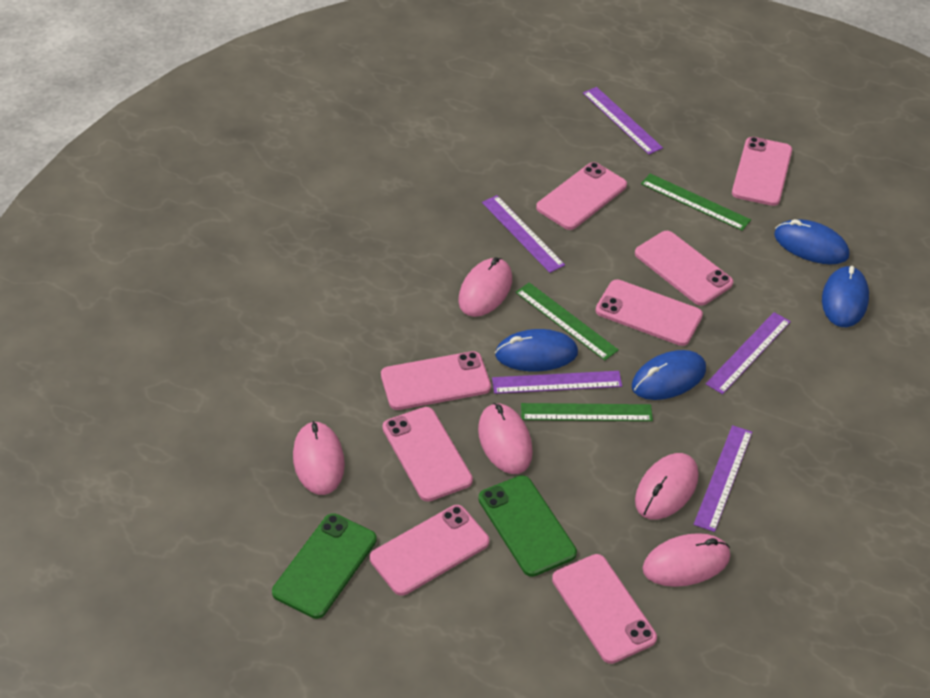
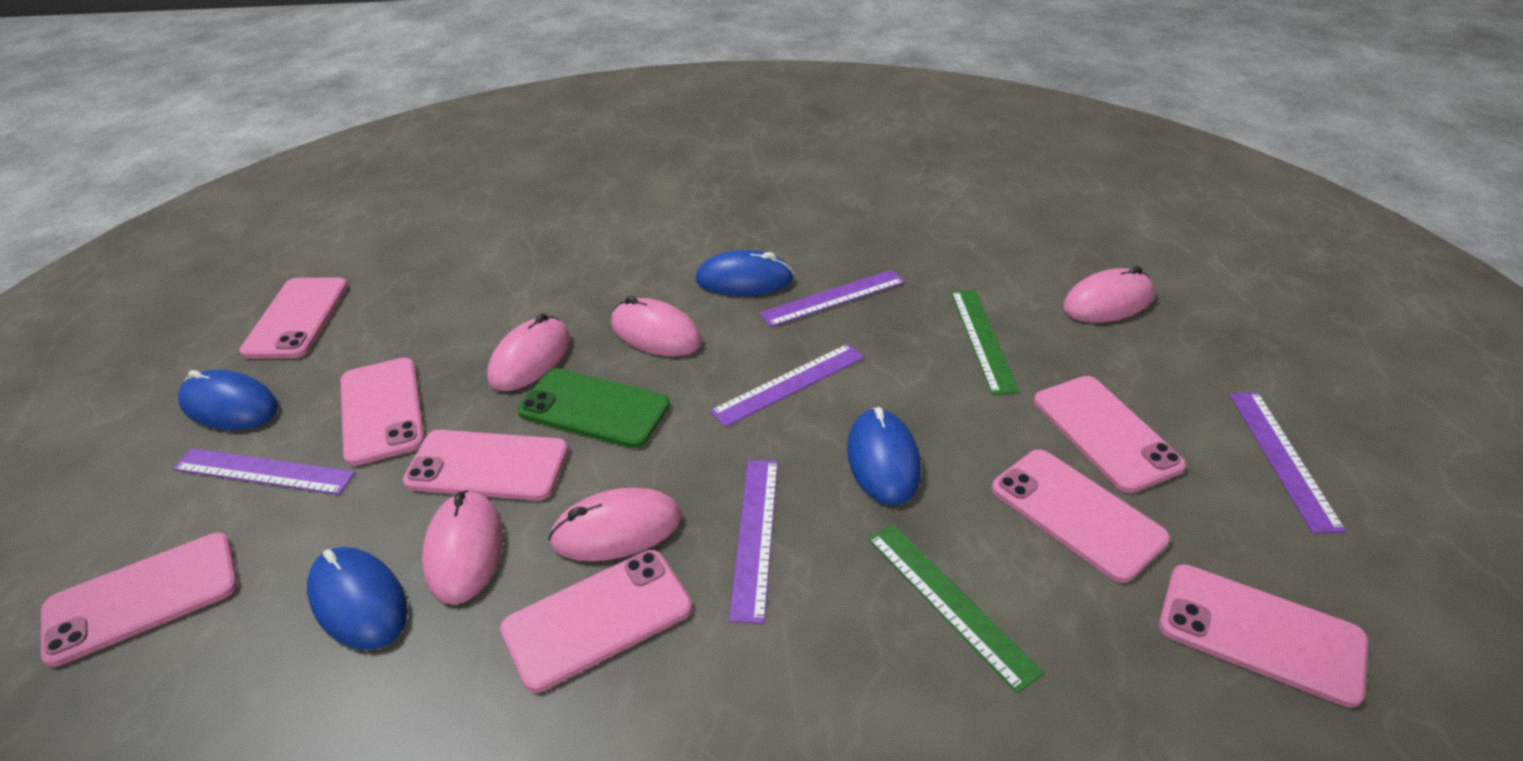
green phone: 2 -> 1
green ruler: 3 -> 2

